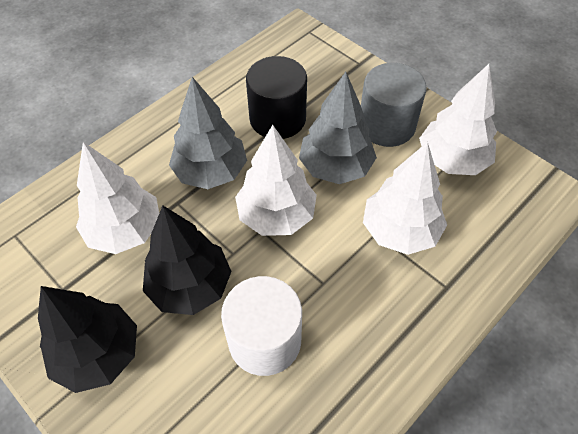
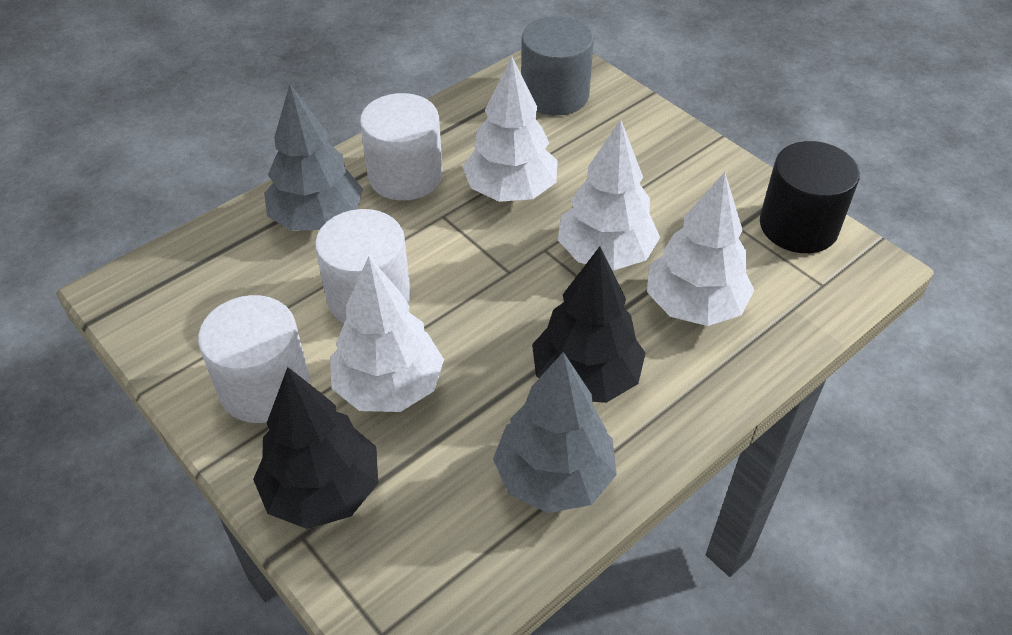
white cylinder: 1 -> 3

